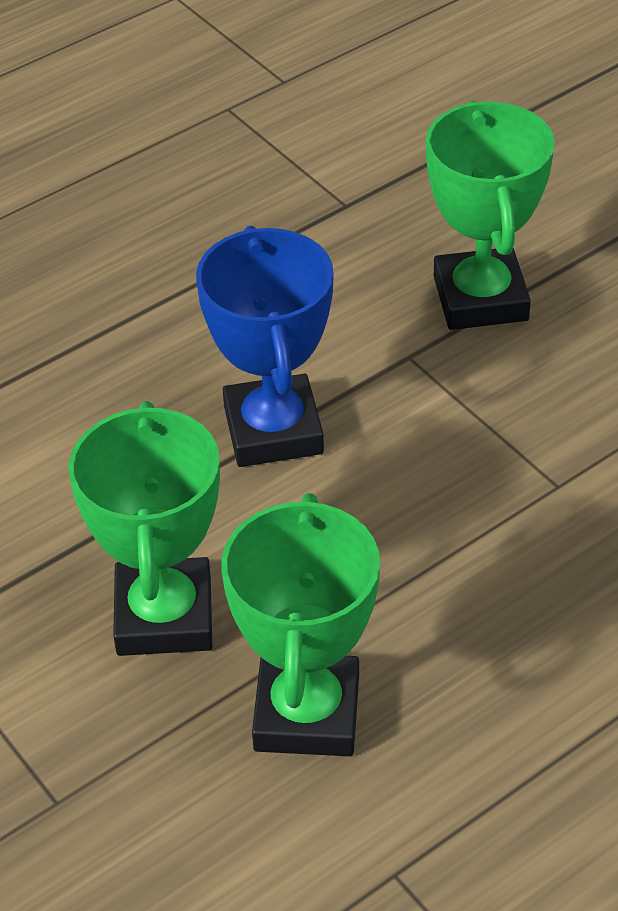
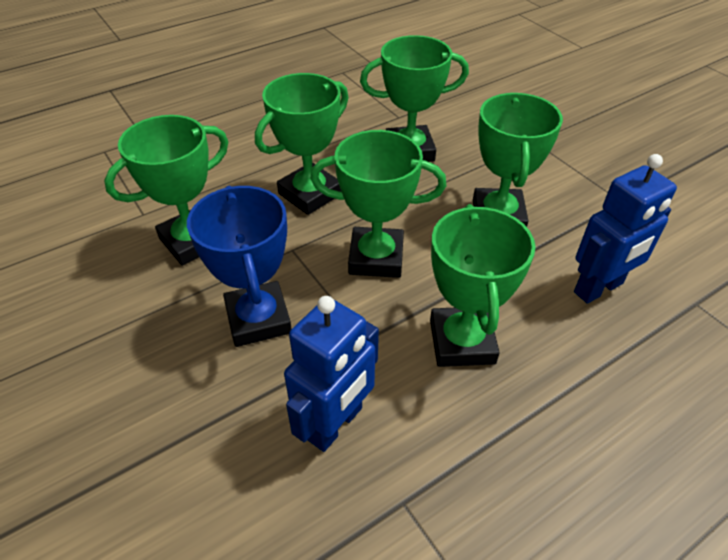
blue robot: 0 -> 2
green trophy: 3 -> 6

